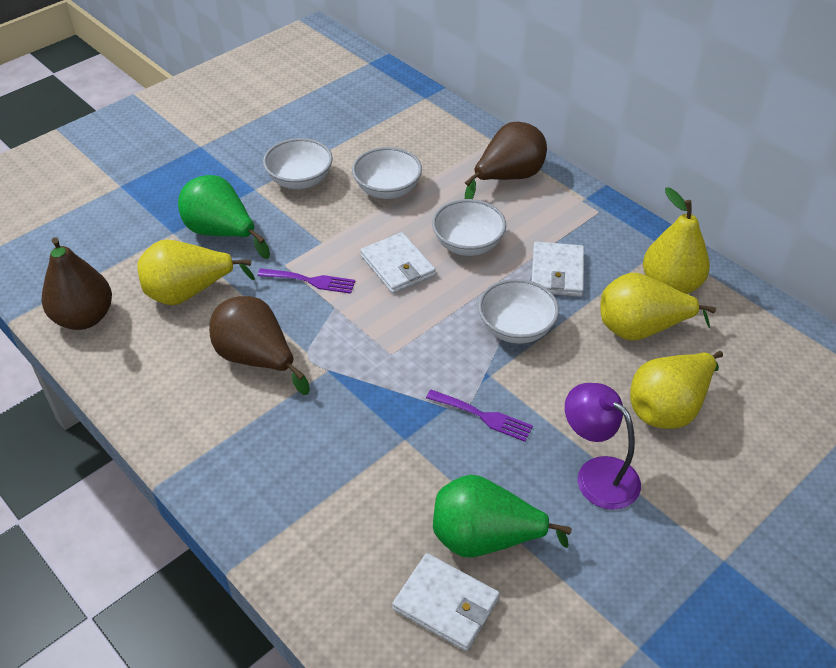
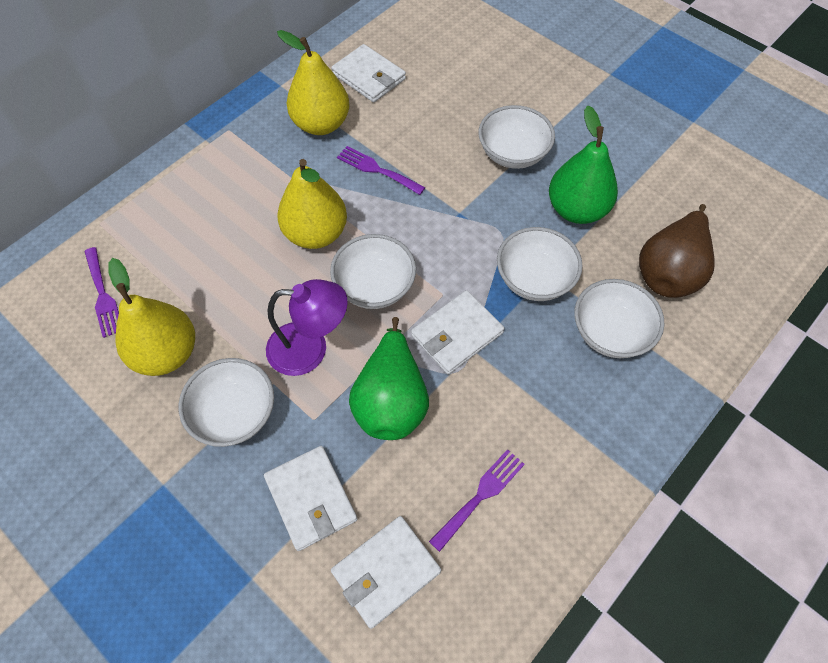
brown pear: 3 -> 1
purple fork: 2 -> 3
white bowl: 4 -> 5
white wallet: 3 -> 4
yellow pear: 4 -> 3

